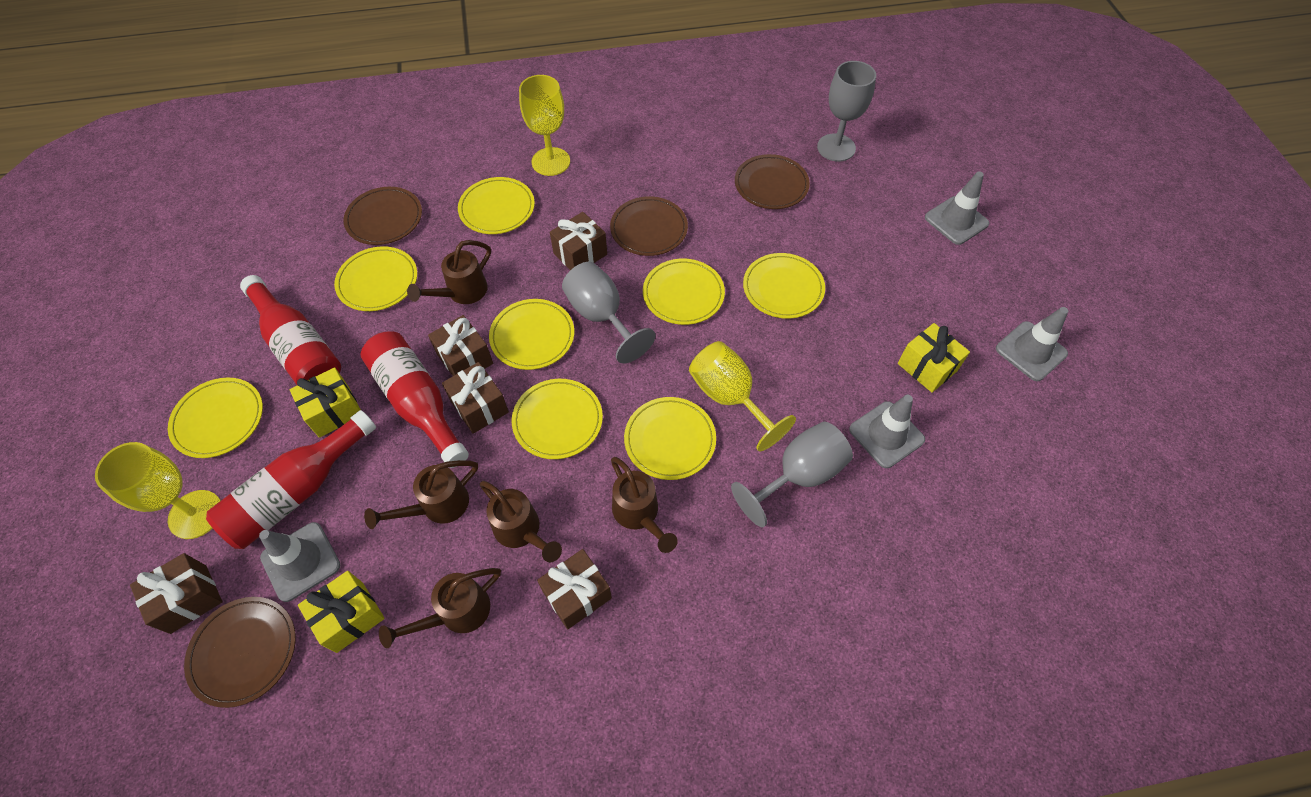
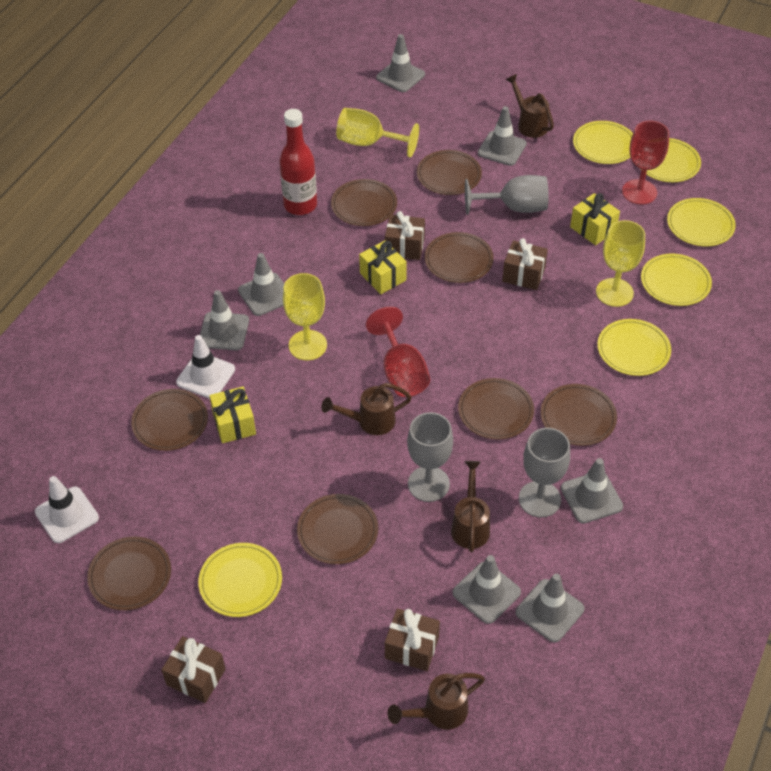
brown gift: 5 -> 4
brown plate: 4 -> 8
brown watering can: 5 -> 4
grey traffic cone: 4 -> 7
red bottle: 3 -> 1
red goblet: 0 -> 2
white traffic cone: 0 -> 2
yellow plate: 8 -> 6

